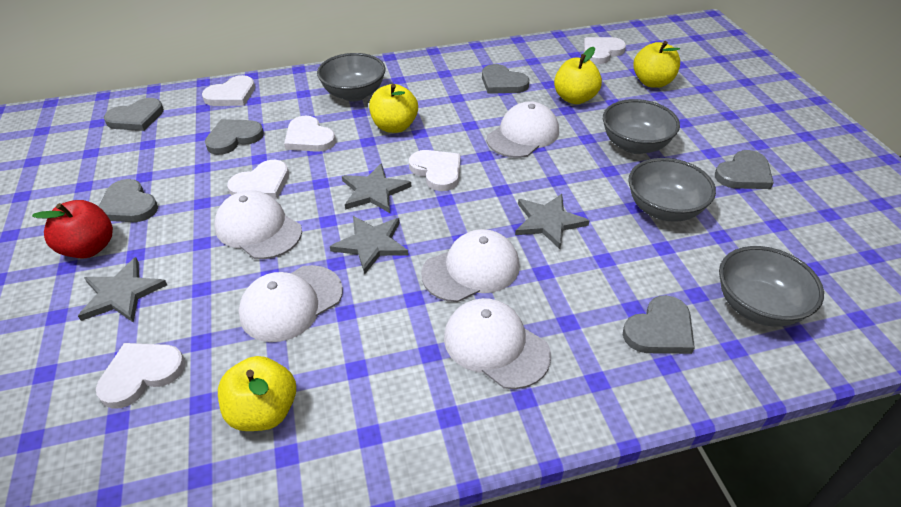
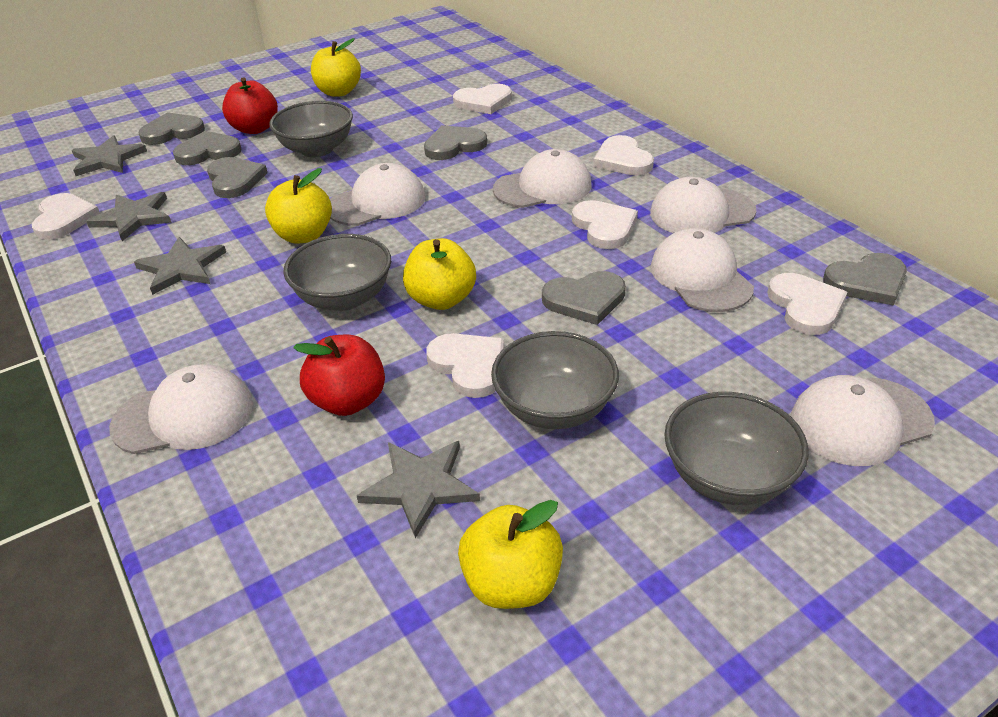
red apple: 1 -> 2
white cap: 5 -> 6

